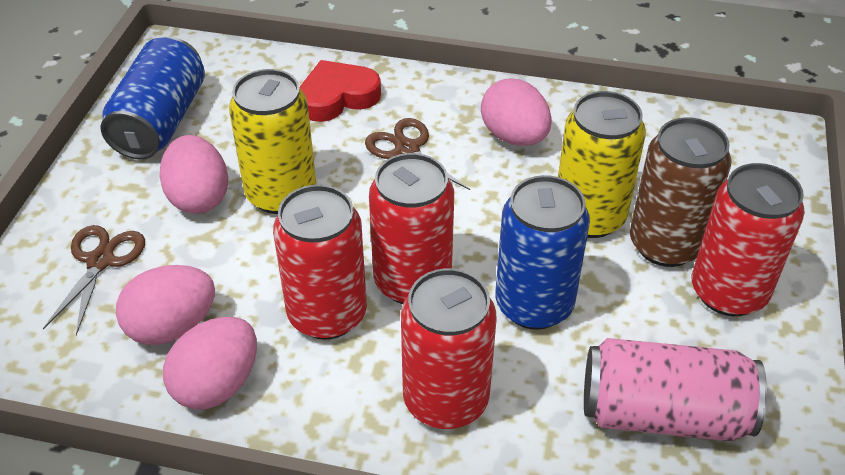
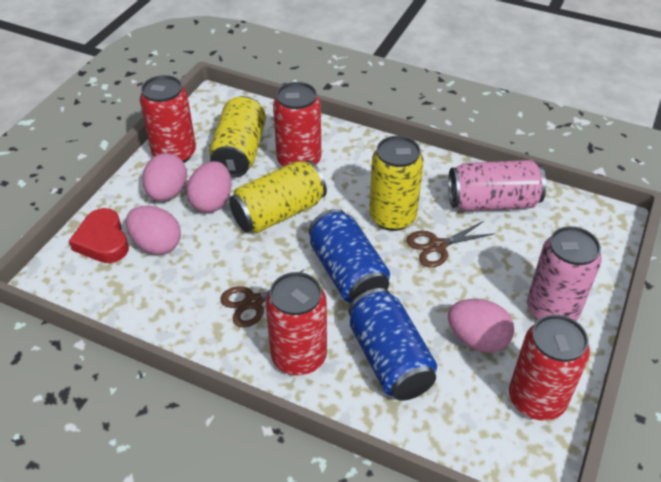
brown can: 1 -> 0
pink can: 1 -> 2
yellow can: 2 -> 3

